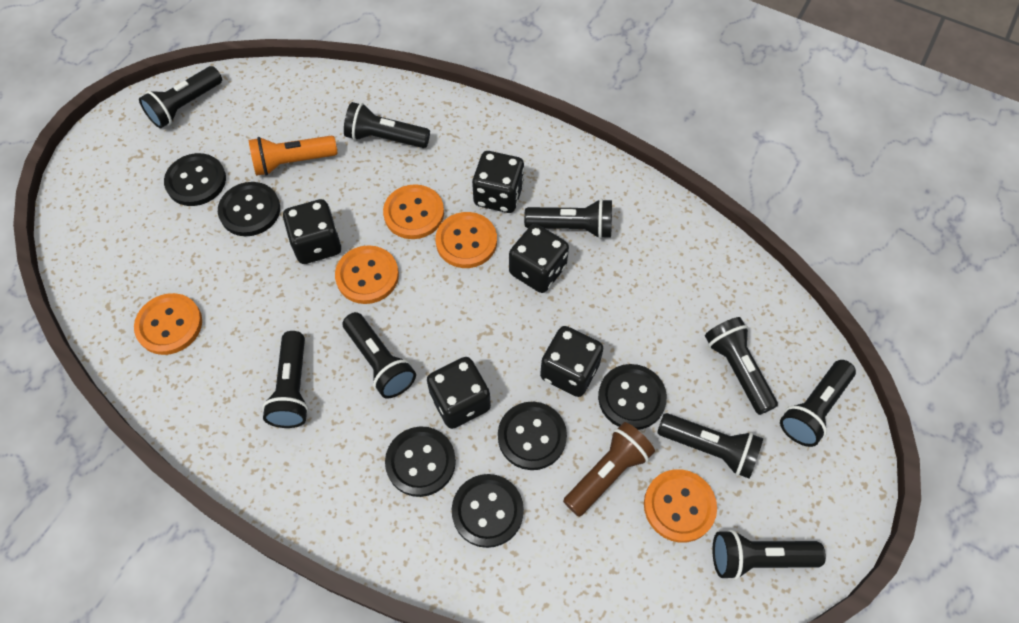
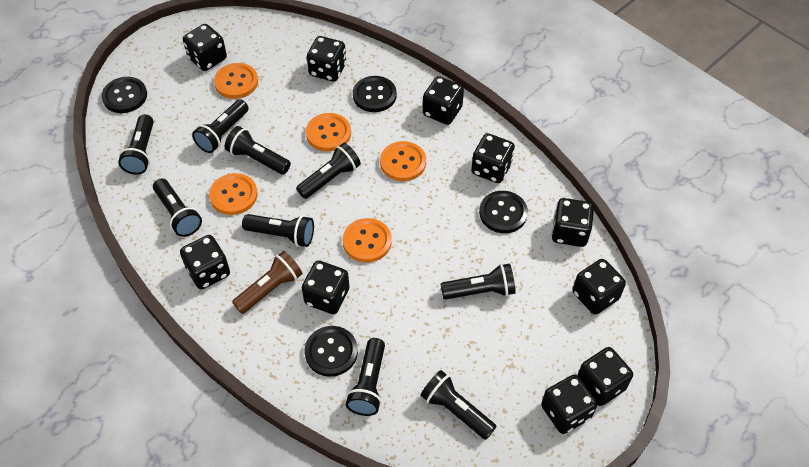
black button: 6 -> 4
black dice: 5 -> 10
orange flashlight: 1 -> 0

